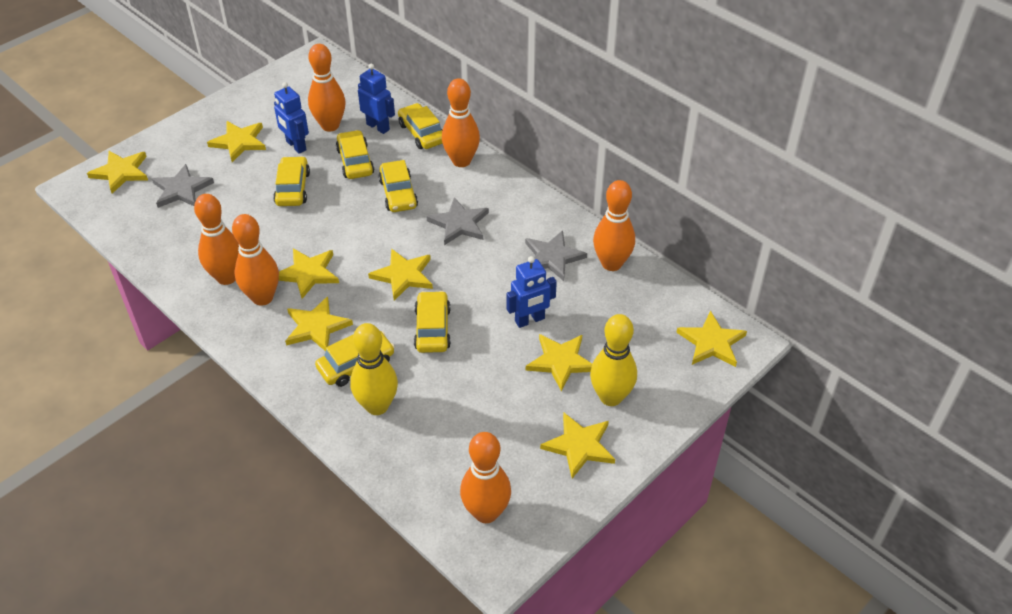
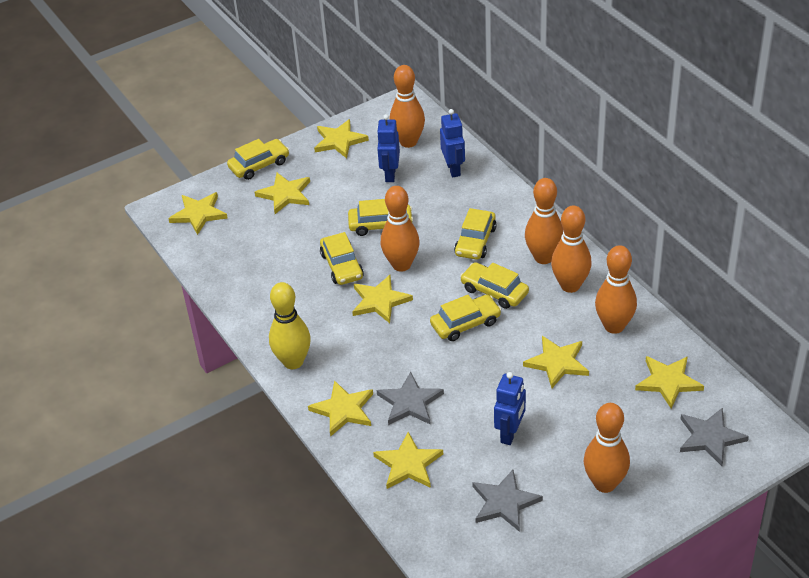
yellow bowling pin: 2 -> 1

